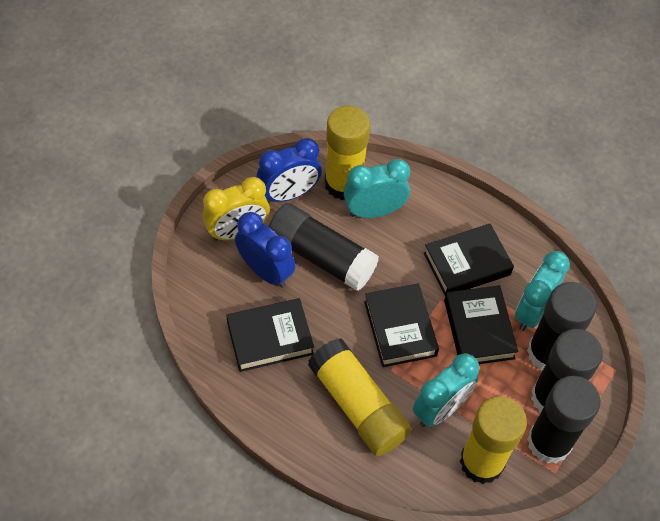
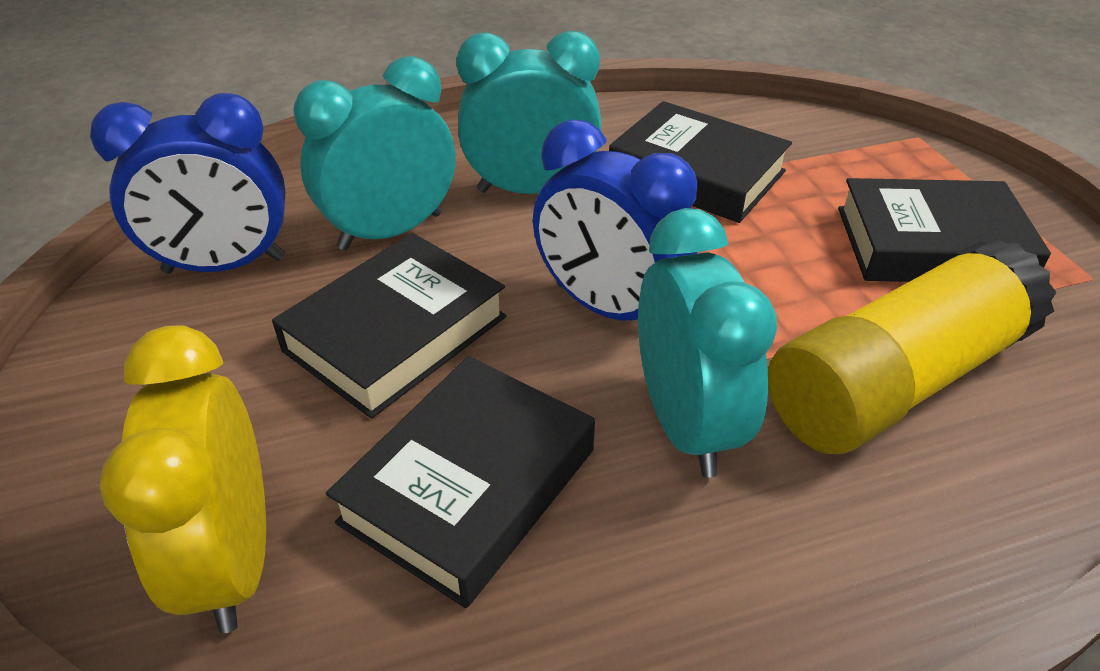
black glue stick: 4 -> 0
yellow glue stick: 3 -> 1

